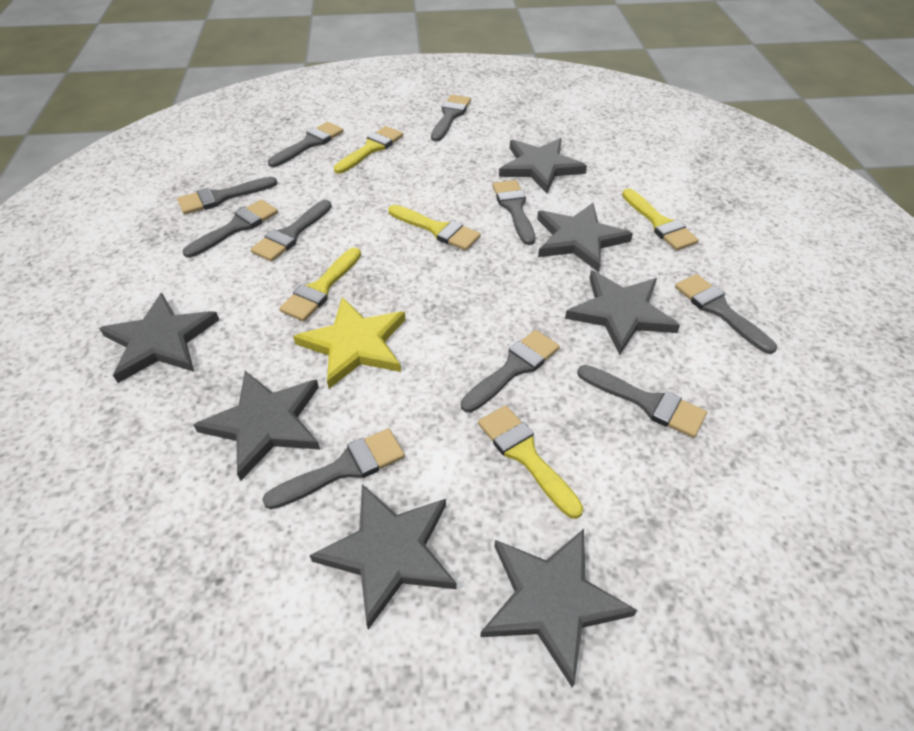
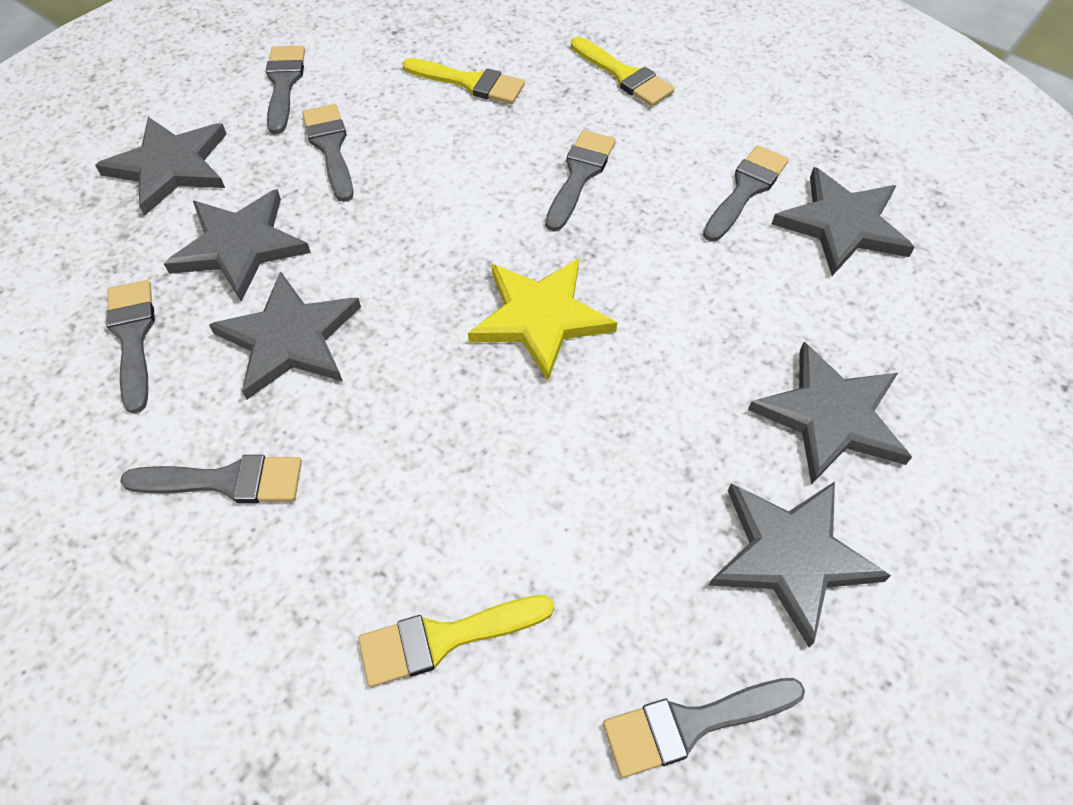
grey brush: 10 -> 7
grey star: 7 -> 6
yellow brush: 5 -> 3

